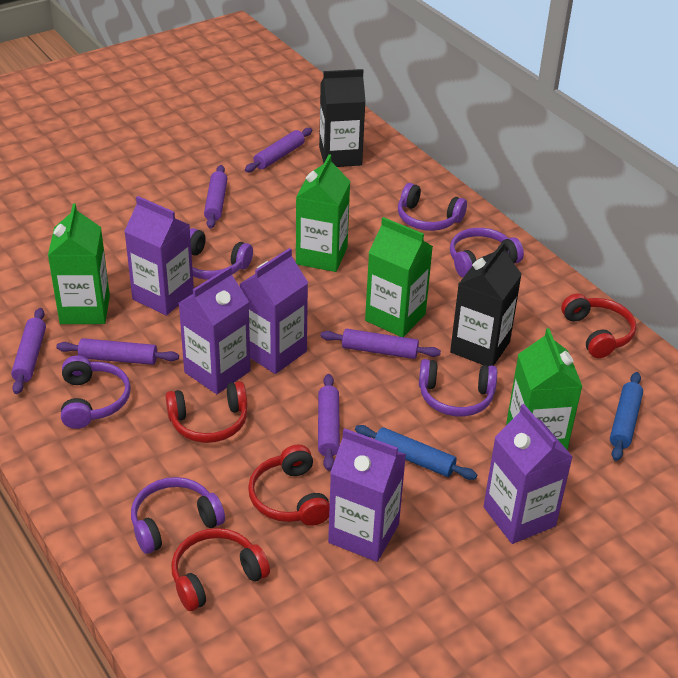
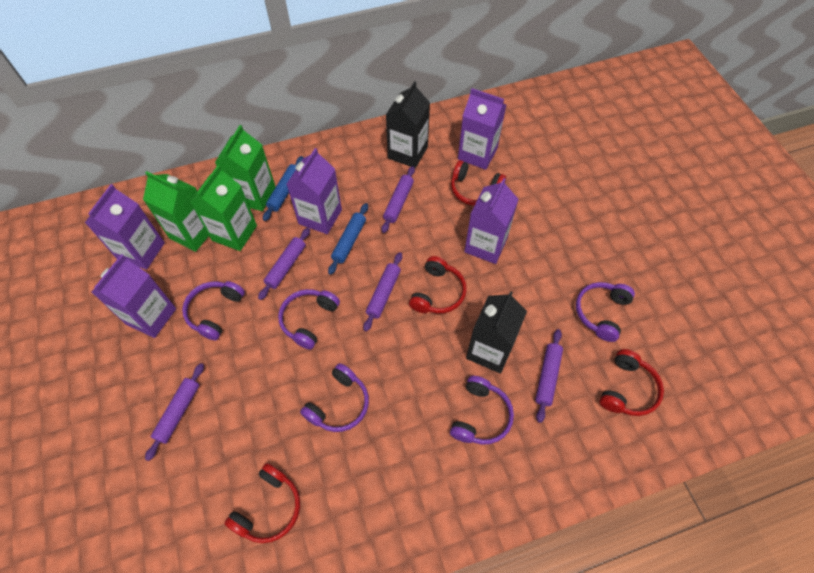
green carton: 4 -> 3
purple headphones: 6 -> 5
purple rolling pin: 6 -> 5

